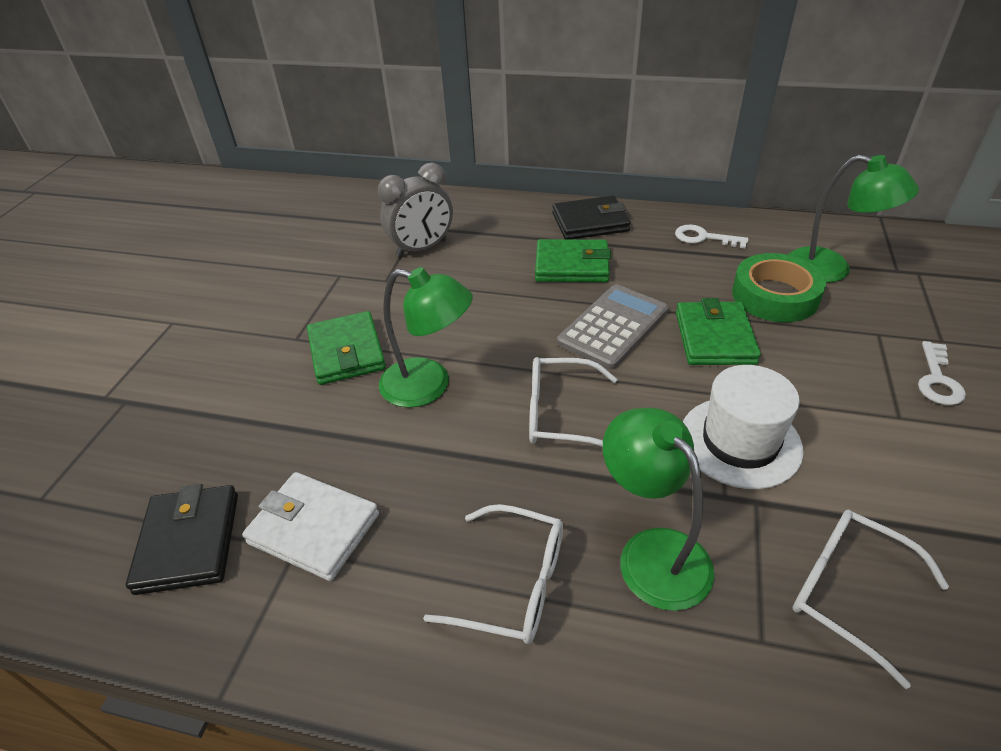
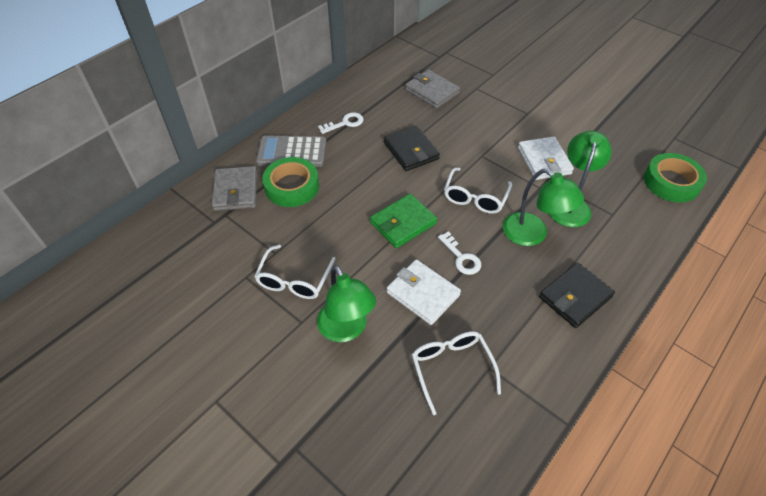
green tape: 1 -> 2
green wallet: 3 -> 1
grey clock: 1 -> 0
grey wallet: 0 -> 2
white hat: 1 -> 0
white wallet: 1 -> 2

